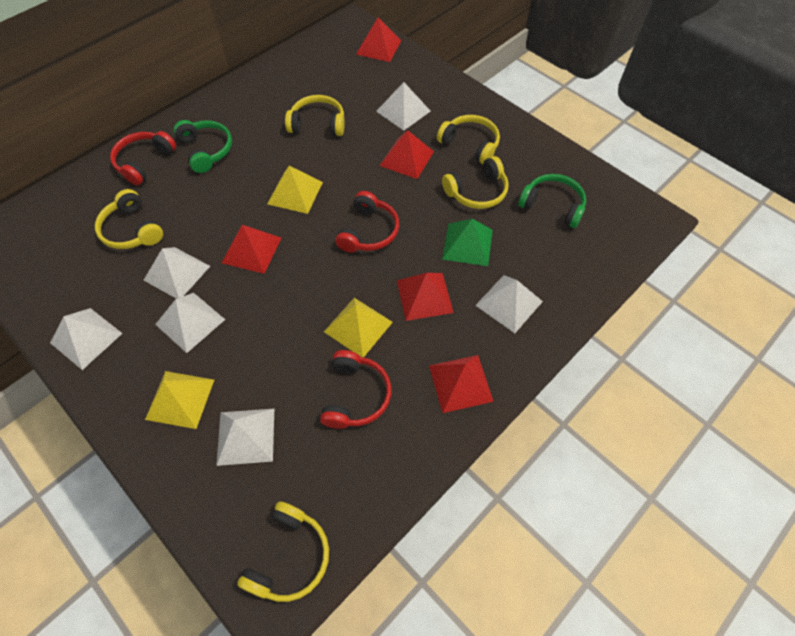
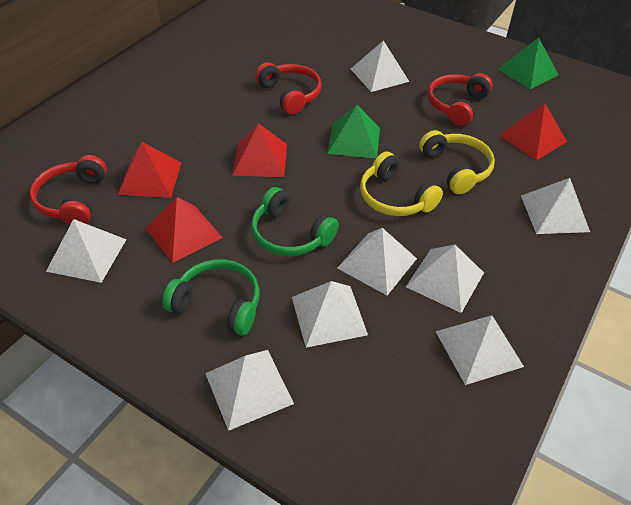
green pyramid: 1 -> 2
red pyramid: 5 -> 4
white pyramid: 6 -> 8
yellow headphones: 5 -> 2
yellow pyramid: 3 -> 0

